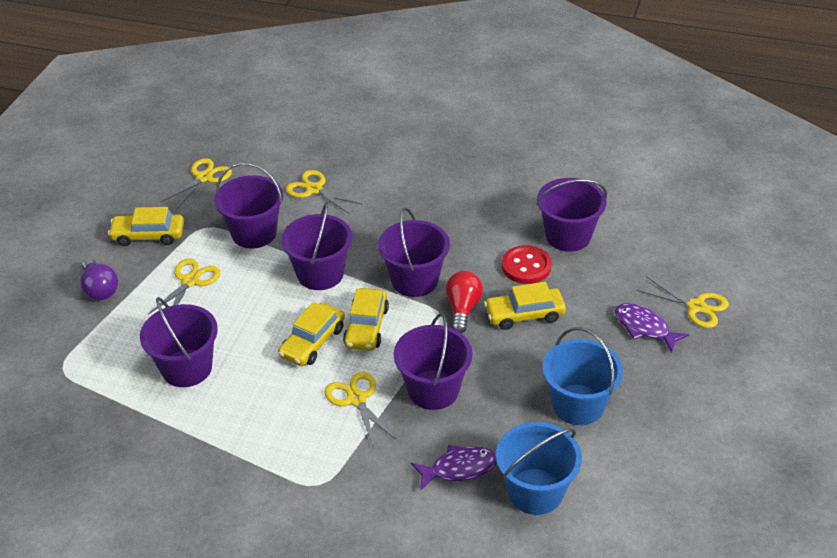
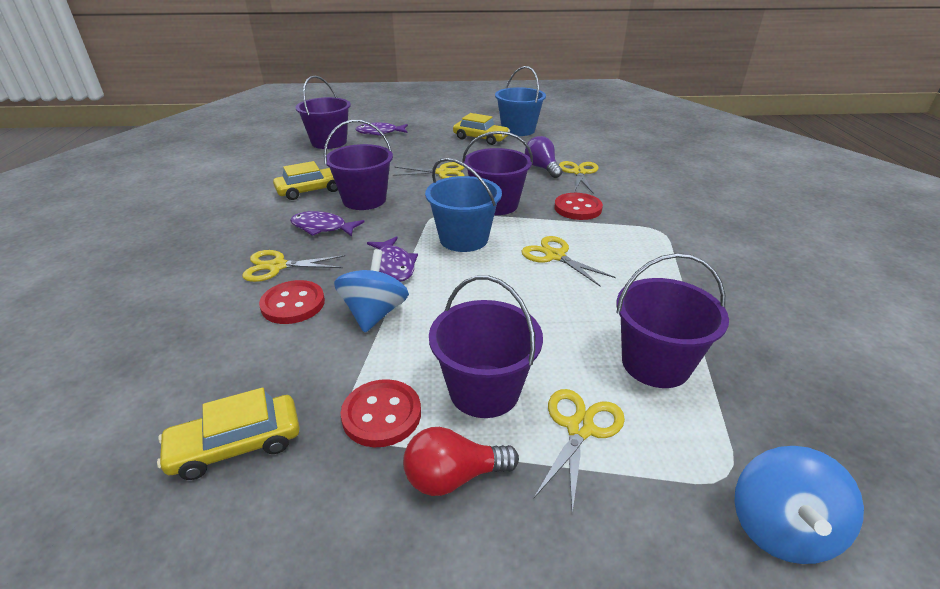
blue spinning top: 0 -> 2
purple bucket: 6 -> 5
purple fish: 2 -> 3
red button: 1 -> 3
yellow car: 4 -> 3

